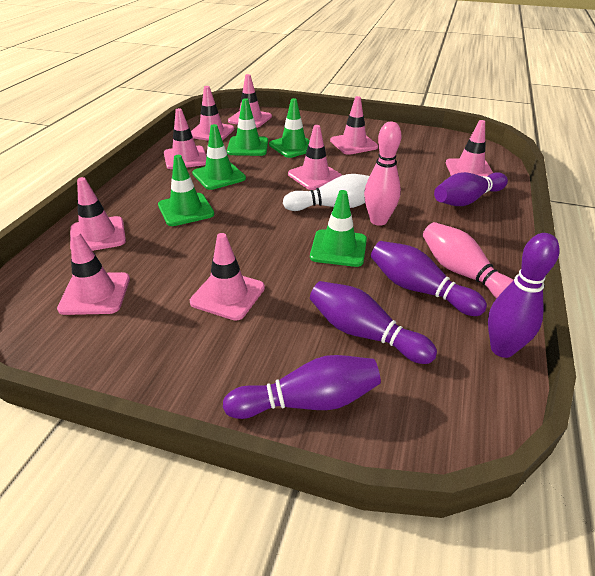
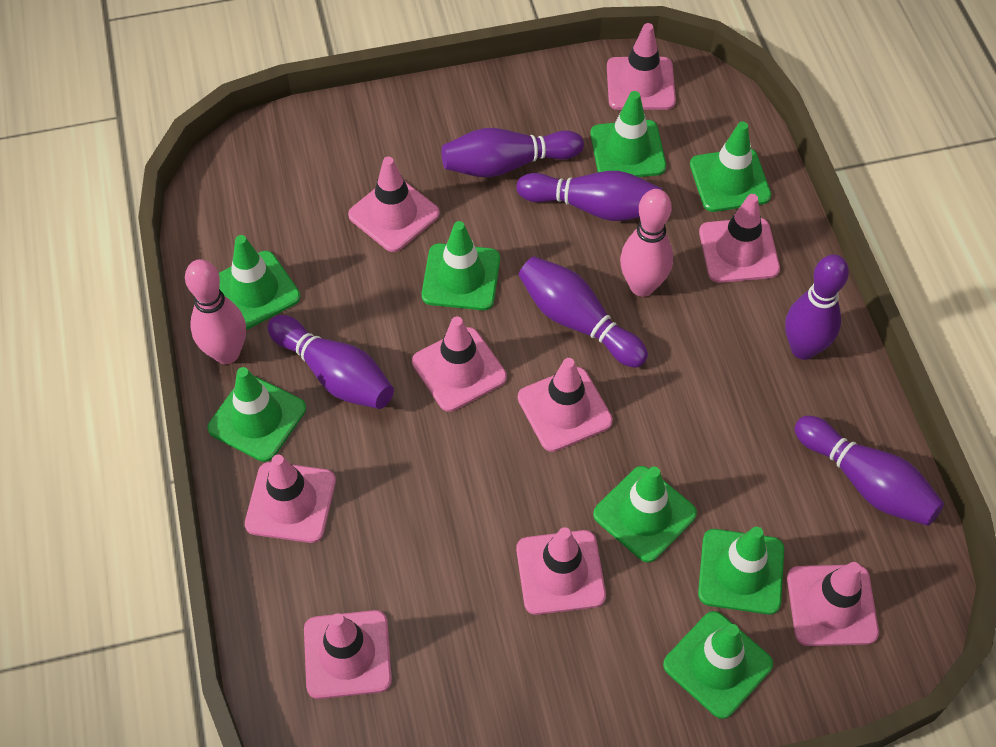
green traffic cone: 5 -> 8
purple bowling pin: 5 -> 6
white bowling pin: 1 -> 0

